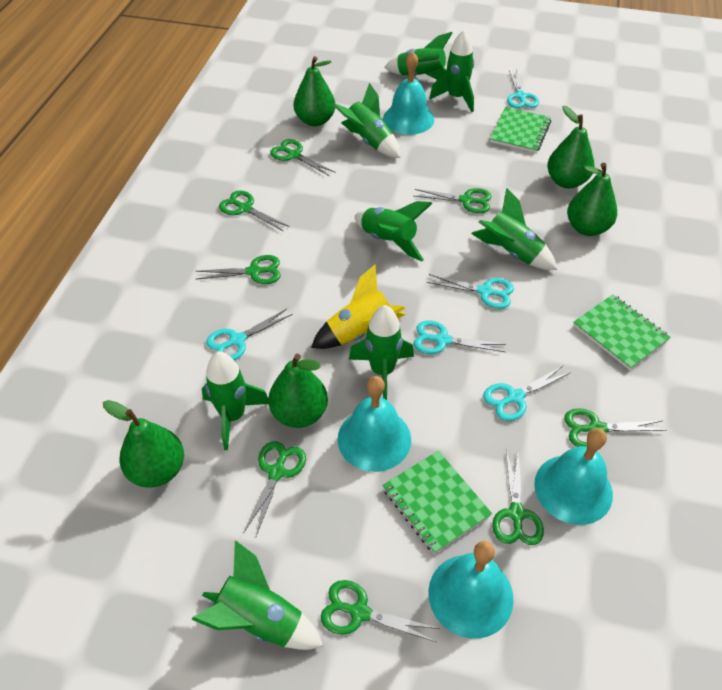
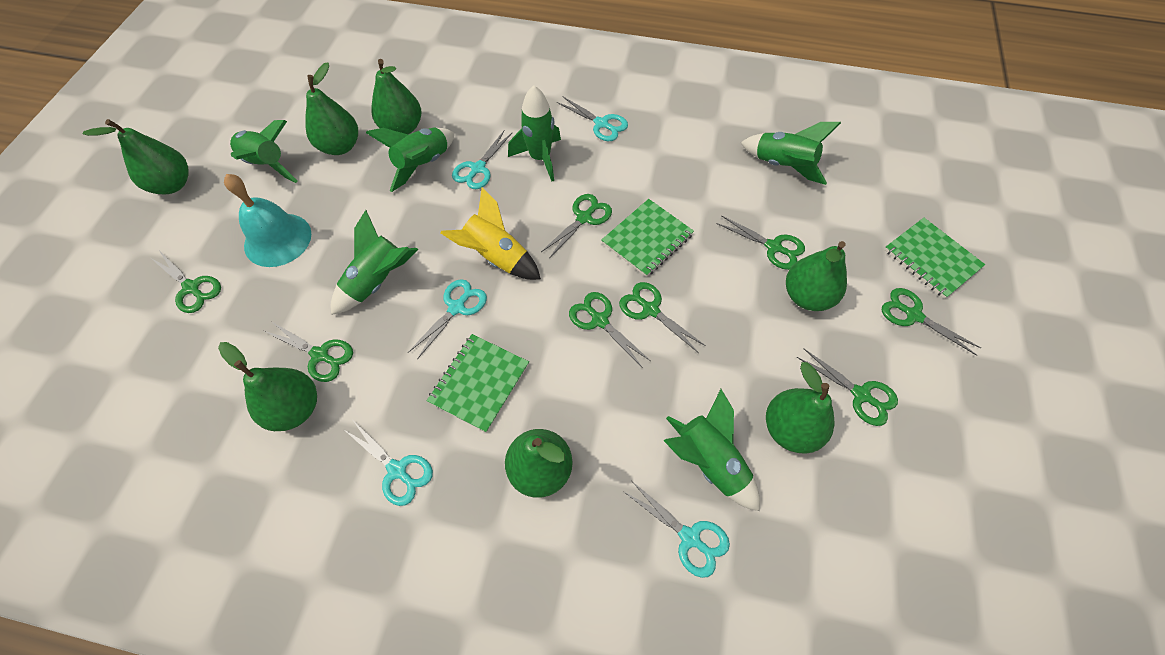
green pear: 5 -> 7
green rocket: 8 -> 6
turquoise bell: 4 -> 1

